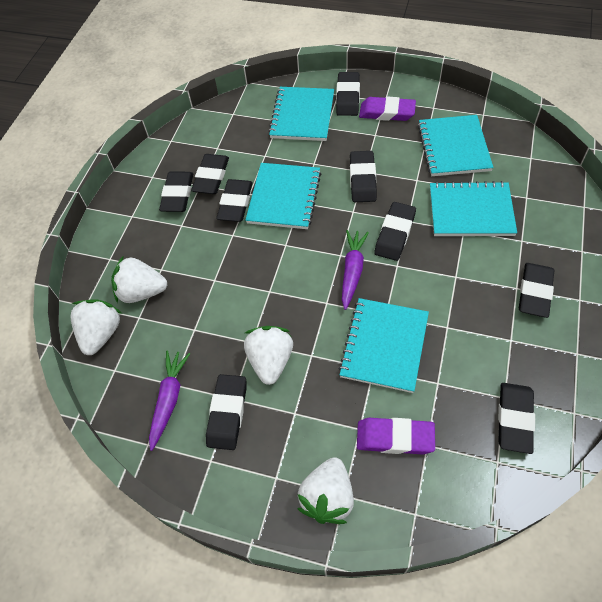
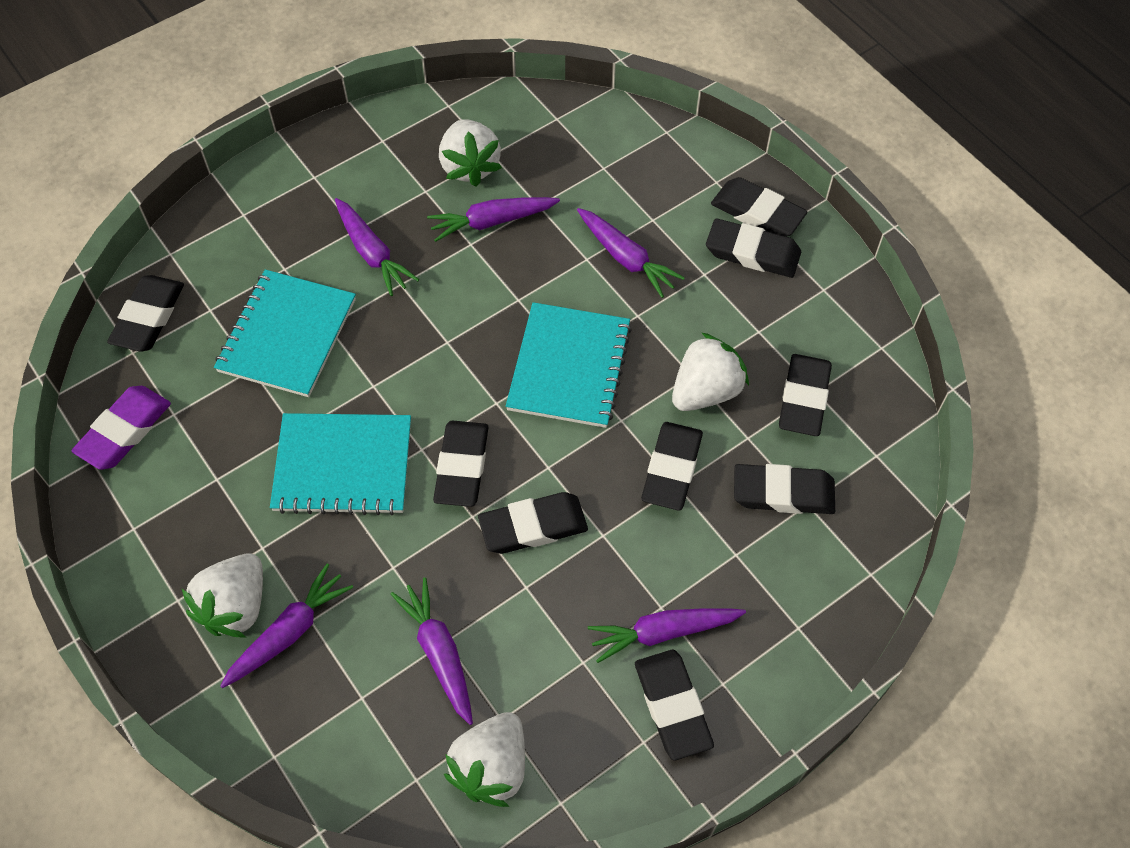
purple carrot: 2 -> 6
purple eraser: 2 -> 1
turquoise notebook: 5 -> 3

